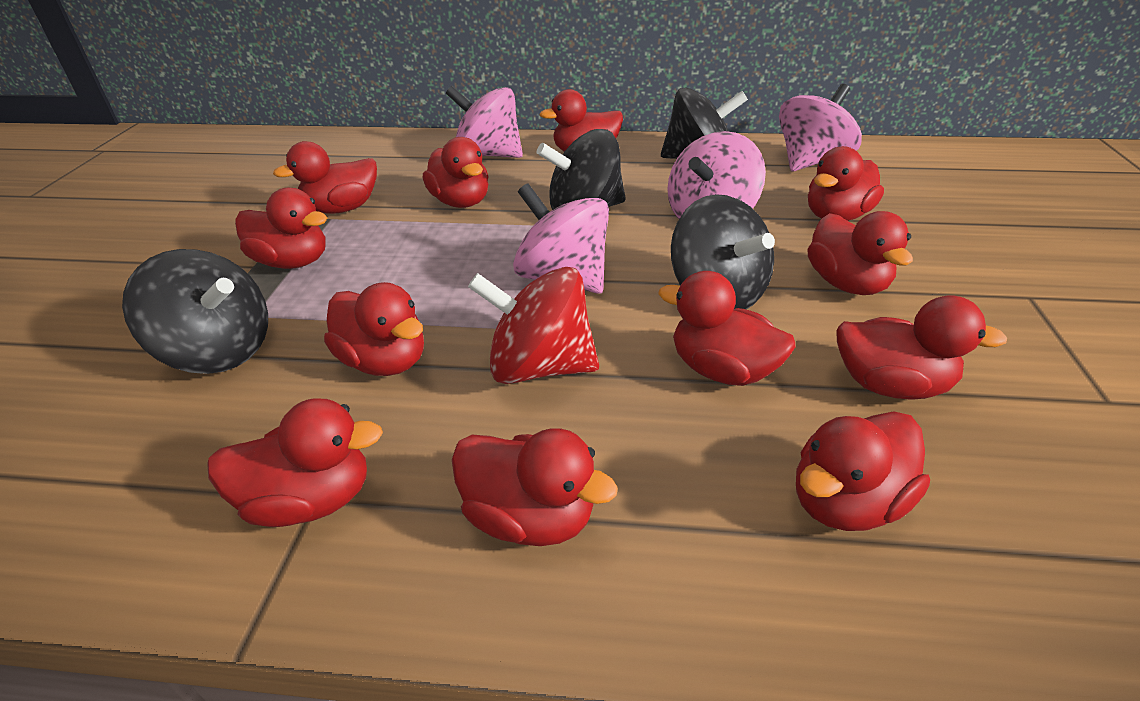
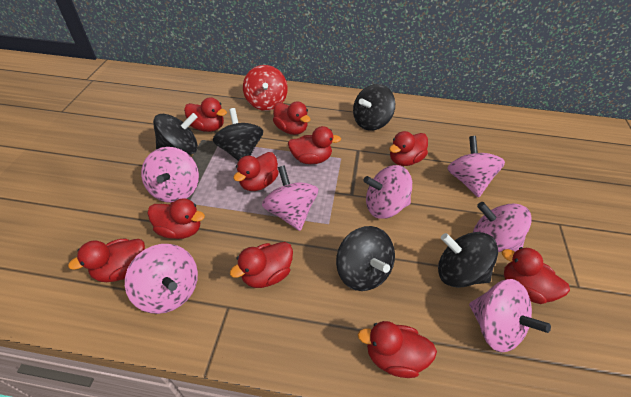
black spinning top: 4 -> 5
pink spinning top: 4 -> 7
red duck: 12 -> 10

